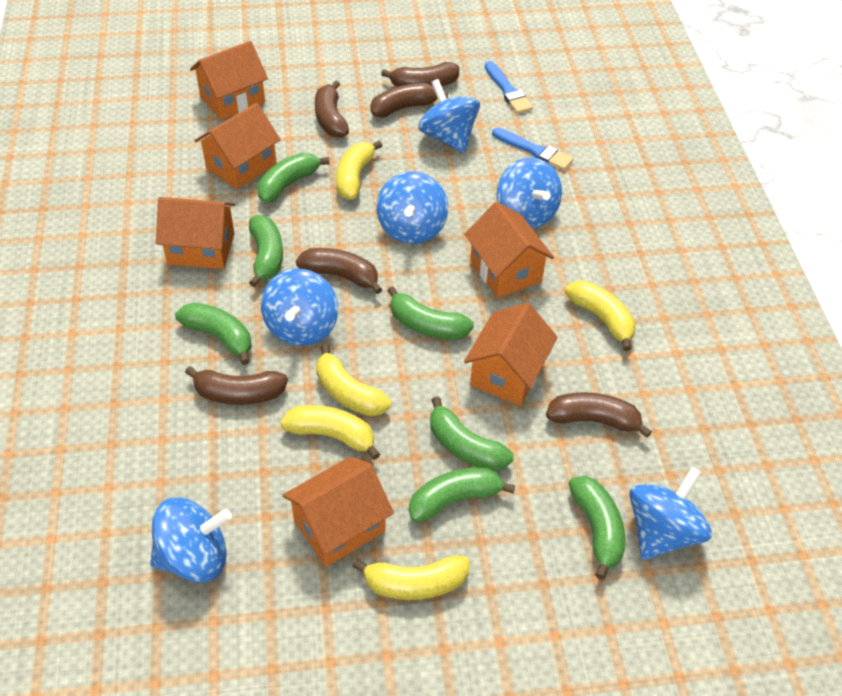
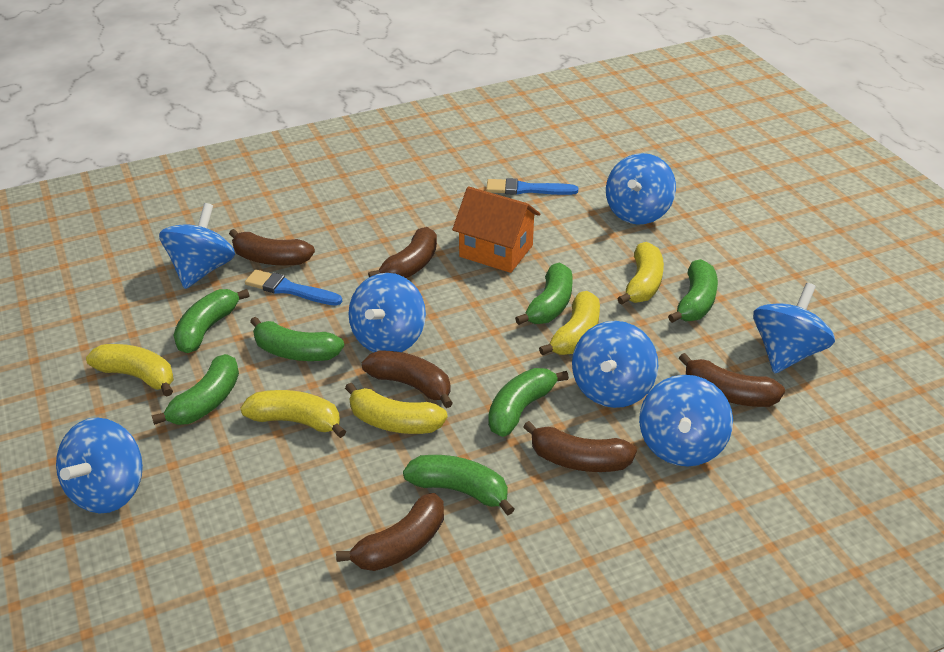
blue spinning top: 6 -> 7
orange house: 6 -> 1

